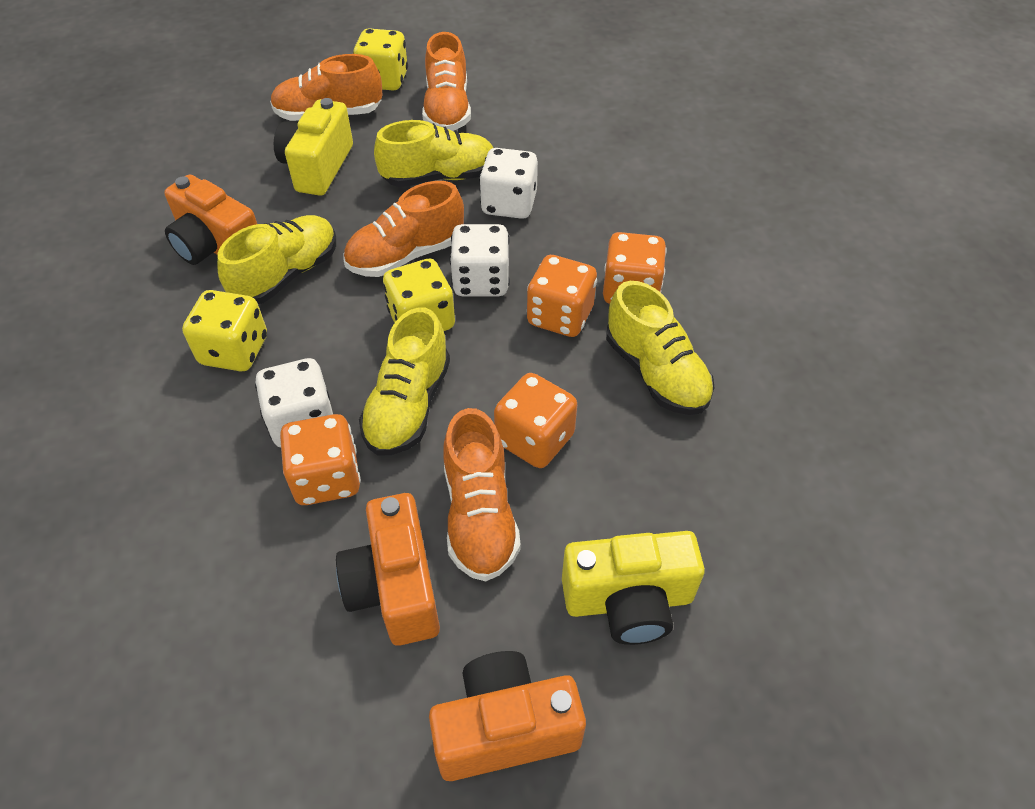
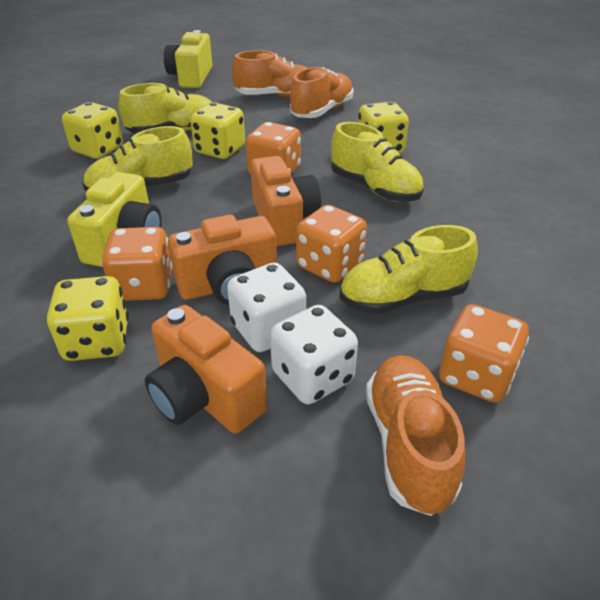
orange shoe: 4 -> 3
white dice: 3 -> 2
yellow dice: 3 -> 4

